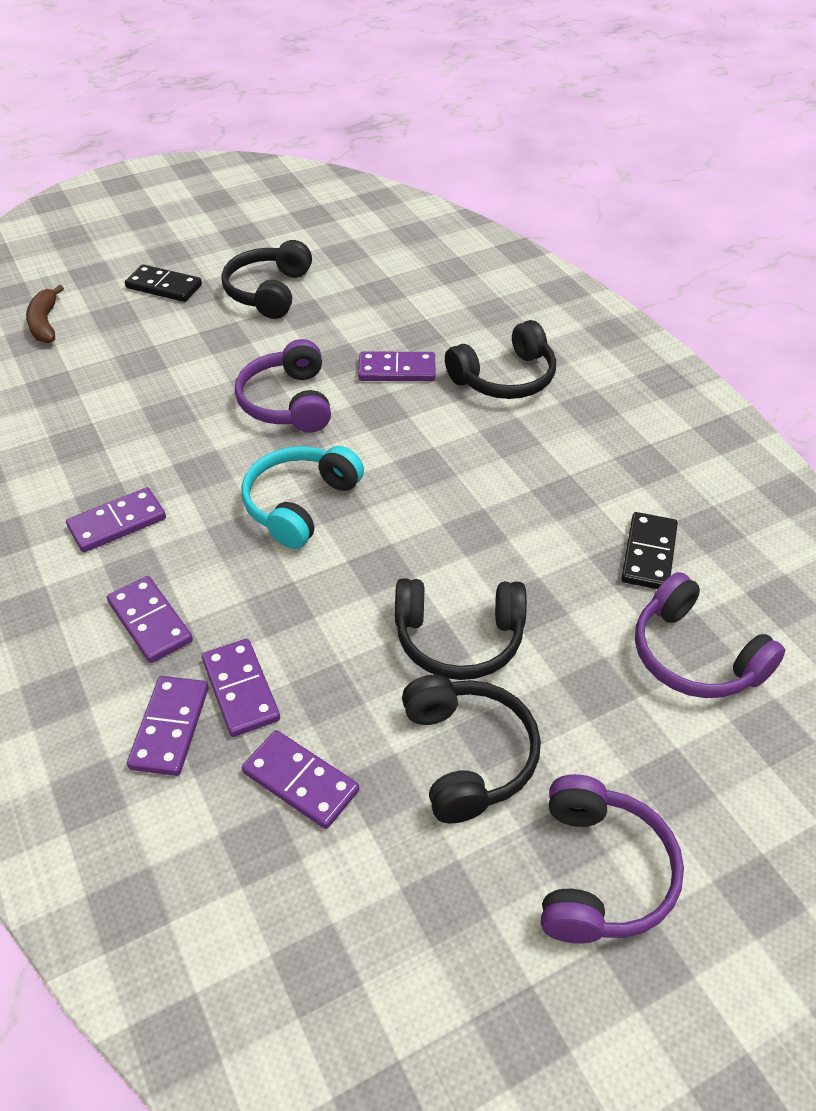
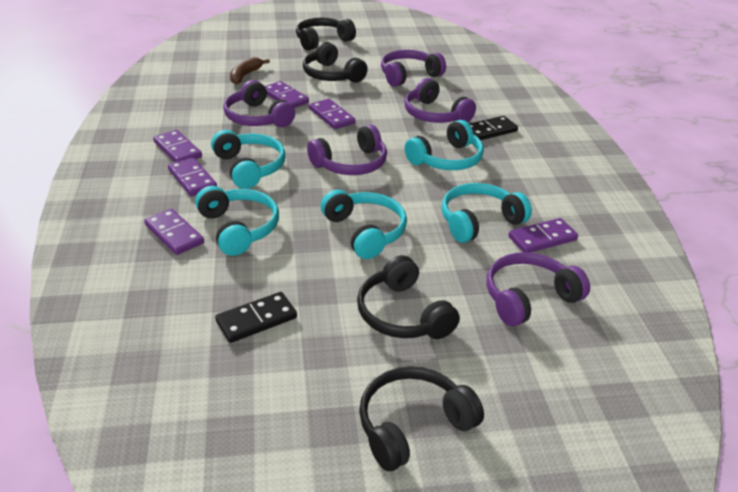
purple headphones: 3 -> 5
turquoise headphones: 1 -> 5

